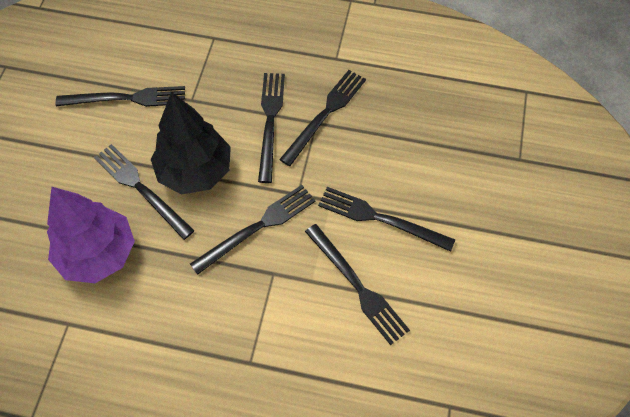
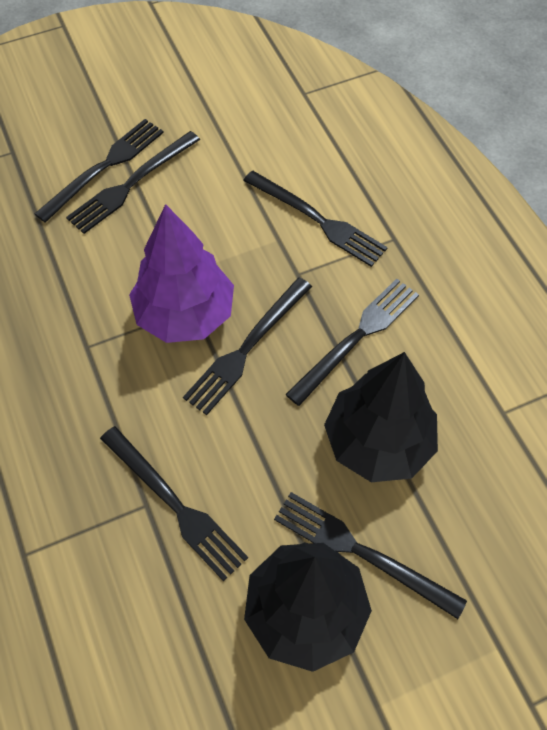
black tree: 1 -> 2

